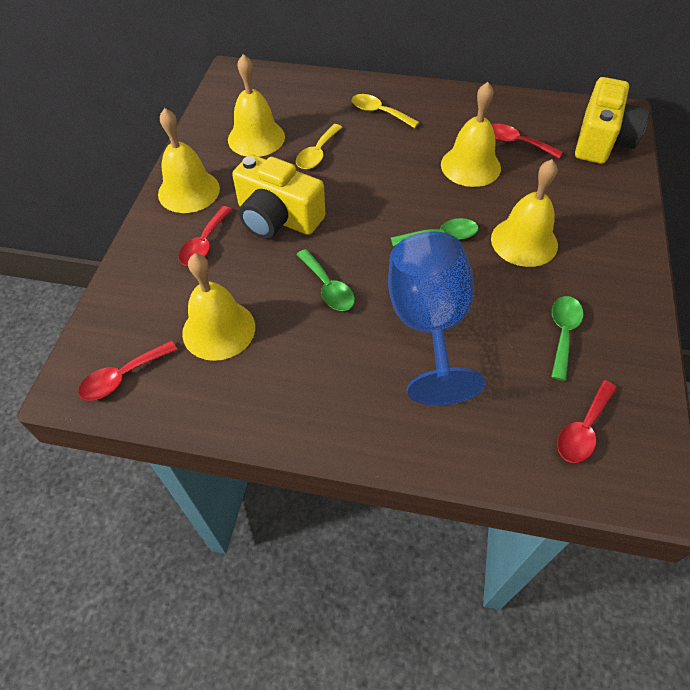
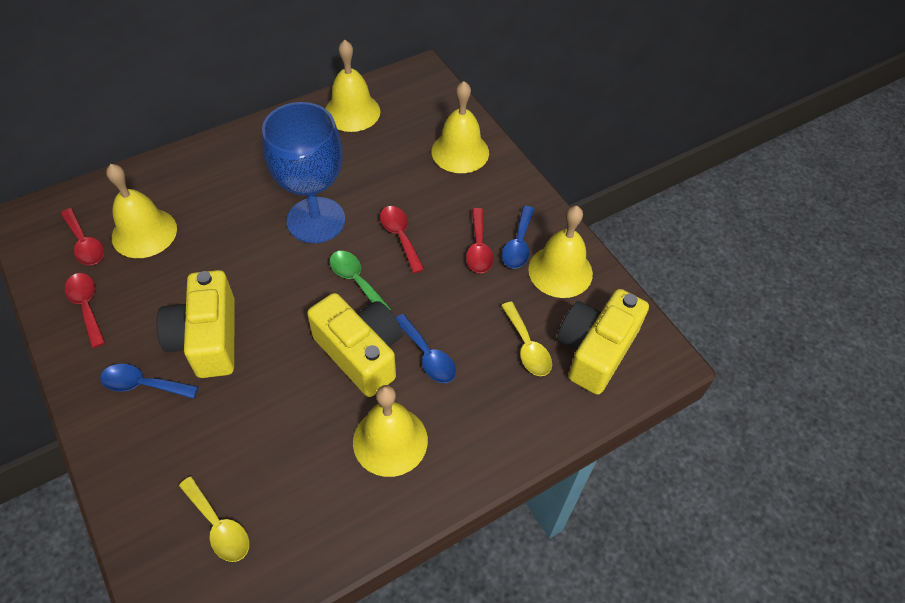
blue spoon: 0 -> 3
green spoon: 3 -> 1
yellow camera: 2 -> 3

